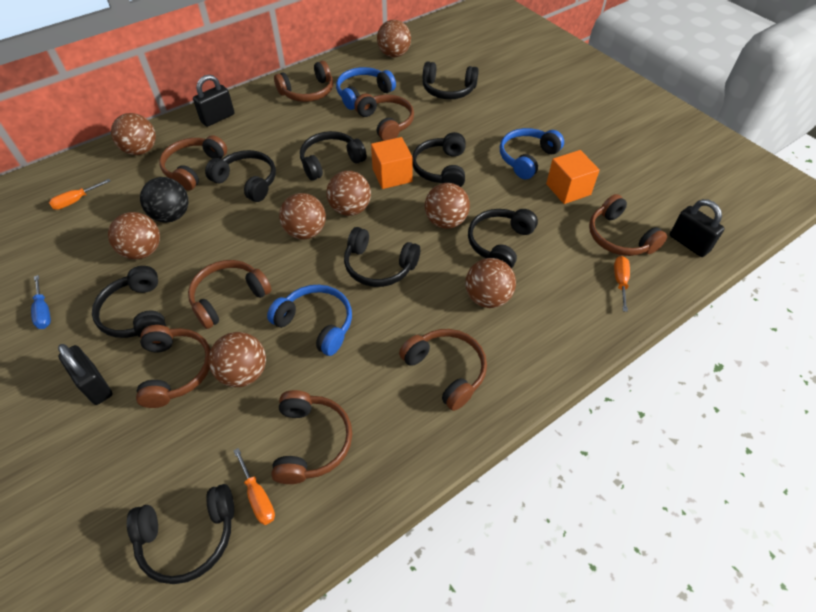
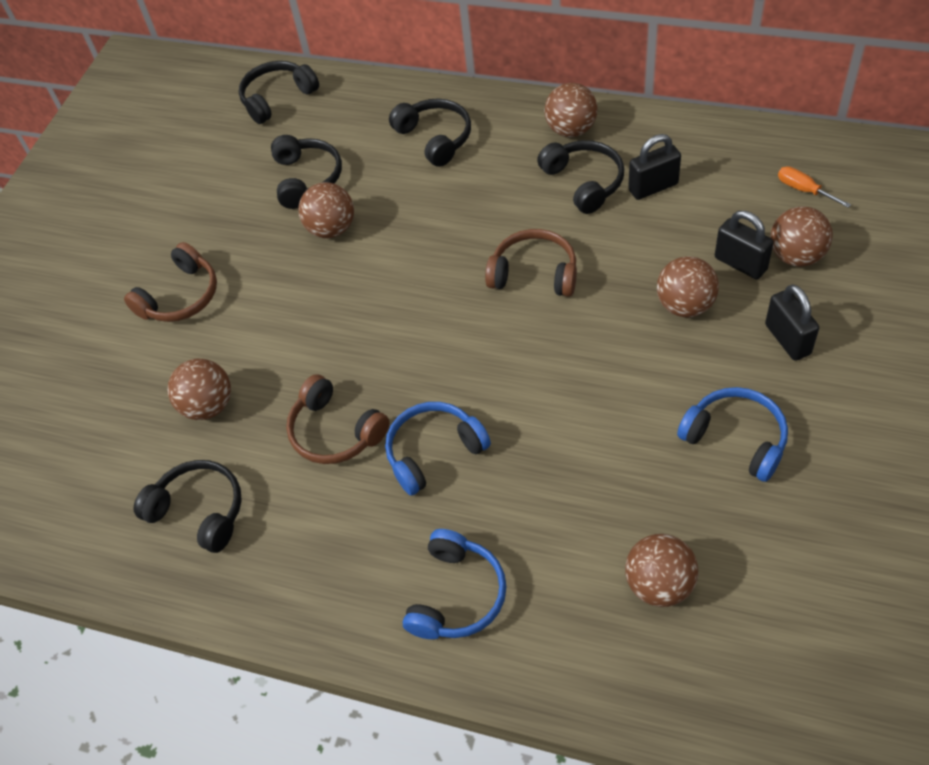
black ball: 1 -> 0
black headphones: 8 -> 5
blue screwdriver: 1 -> 0
brown ball: 8 -> 6
brown headphones: 8 -> 3
orange cube: 2 -> 0
orange screwdriver: 3 -> 1

